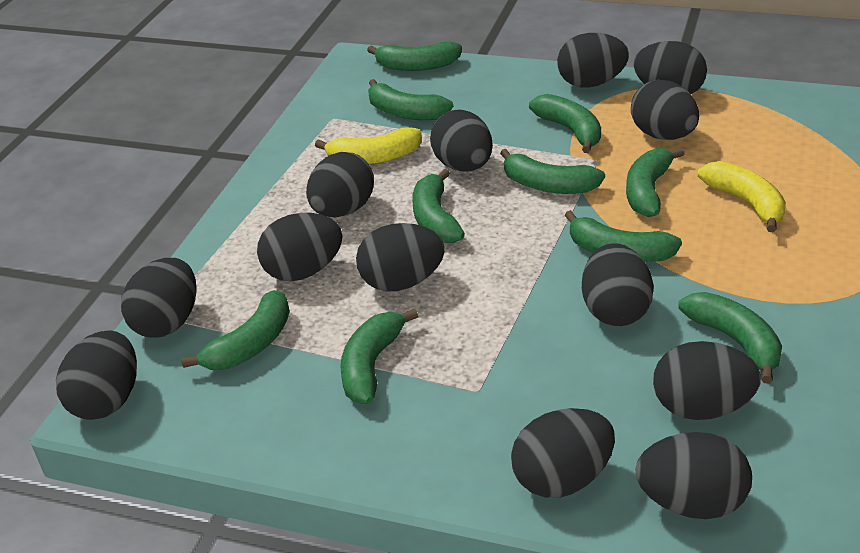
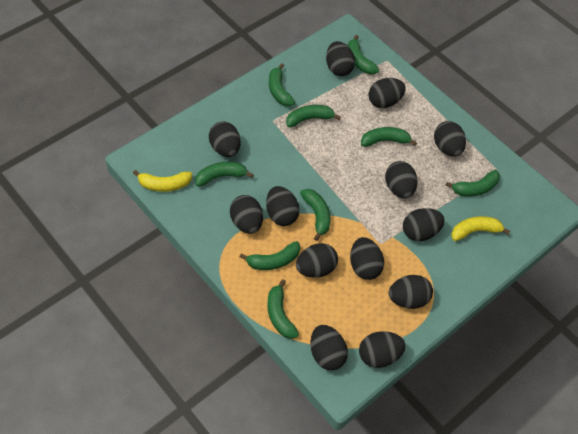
green banana: 10 -> 9

